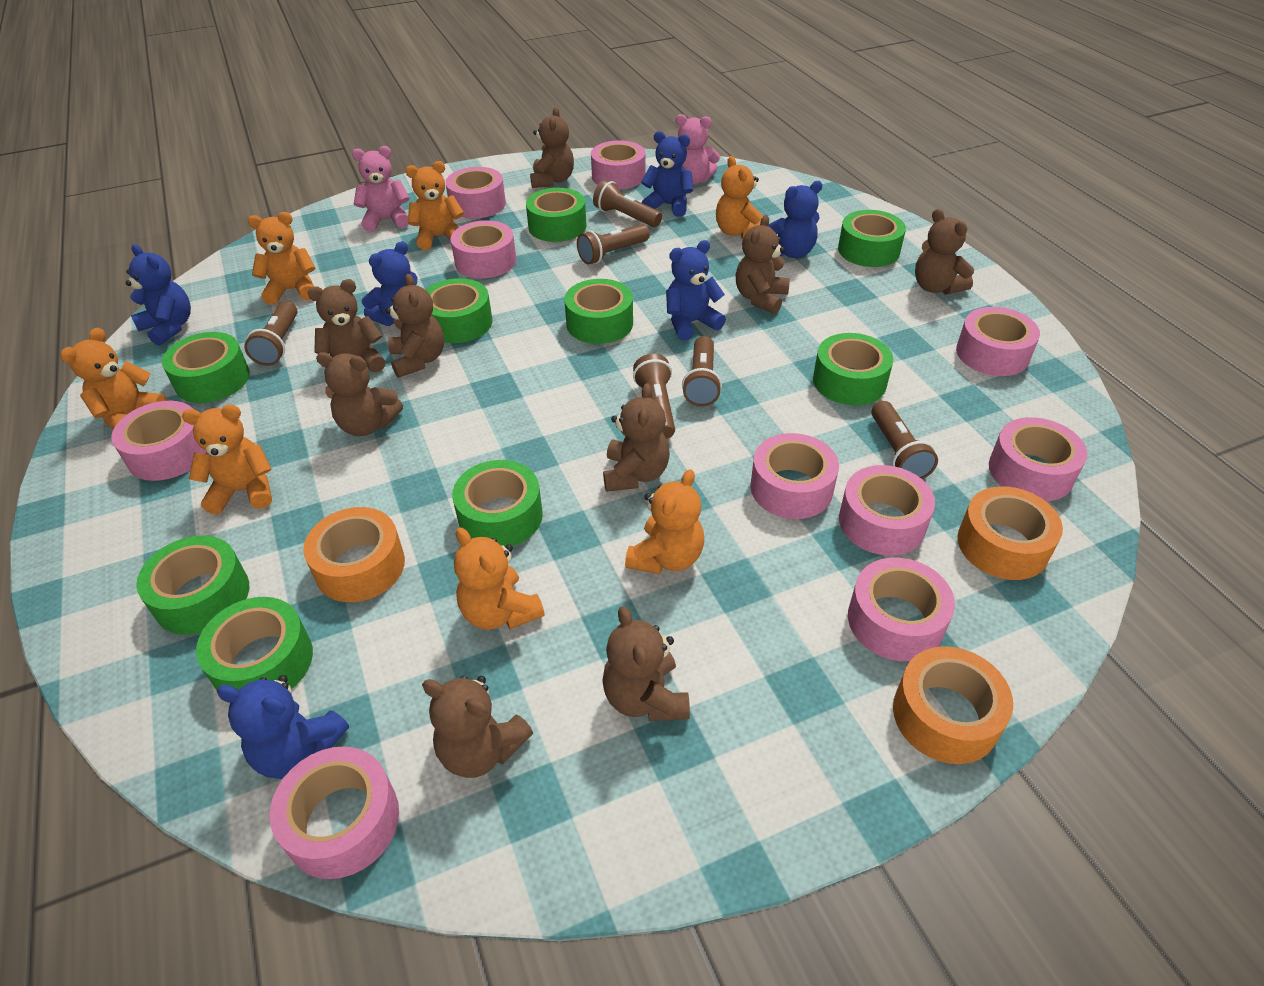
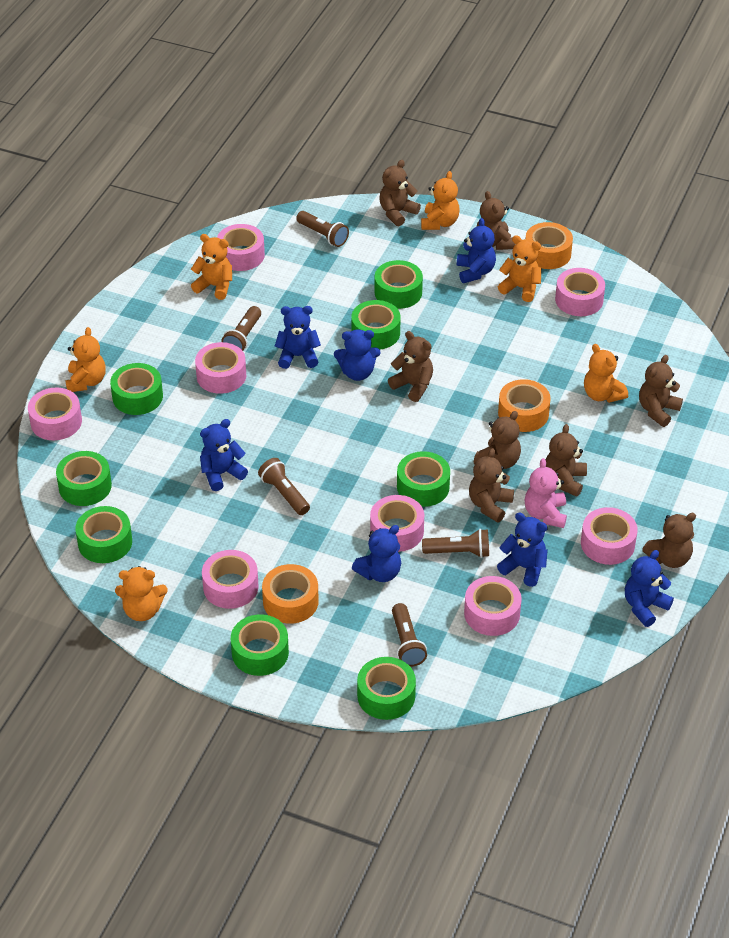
blue teddy bear: 6 -> 7
brown flashlight: 6 -> 5
brown teddy bear: 9 -> 8
green tape: 9 -> 8
orange teddy bear: 7 -> 6
pink tape: 10 -> 8
pink teddy bear: 2 -> 1

